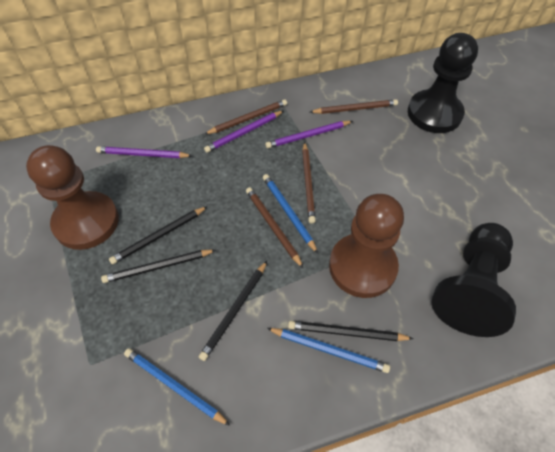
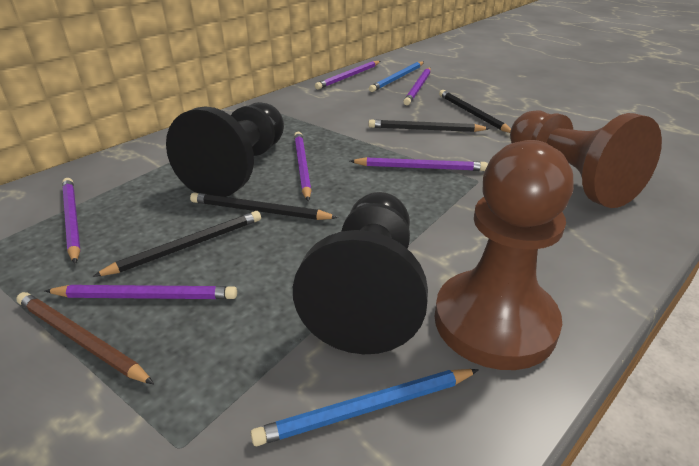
blue pencil: 3 -> 2
brown pencil: 4 -> 1
purple pencil: 3 -> 6

